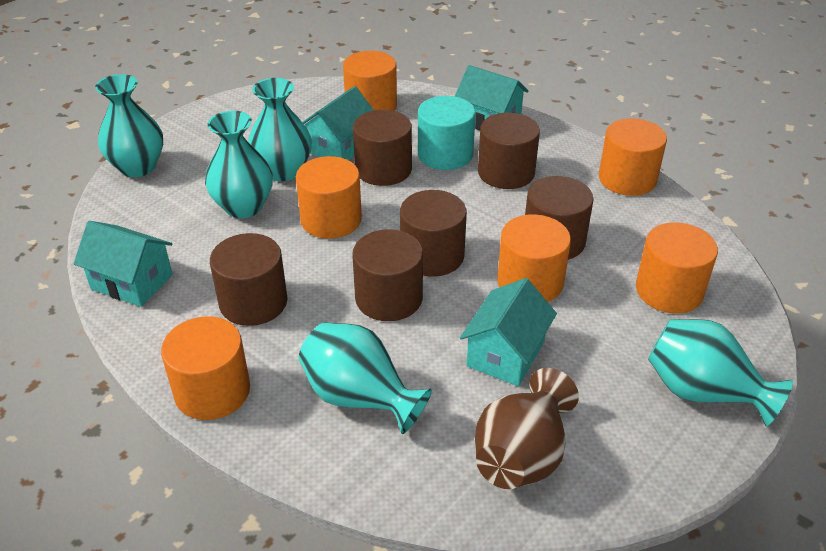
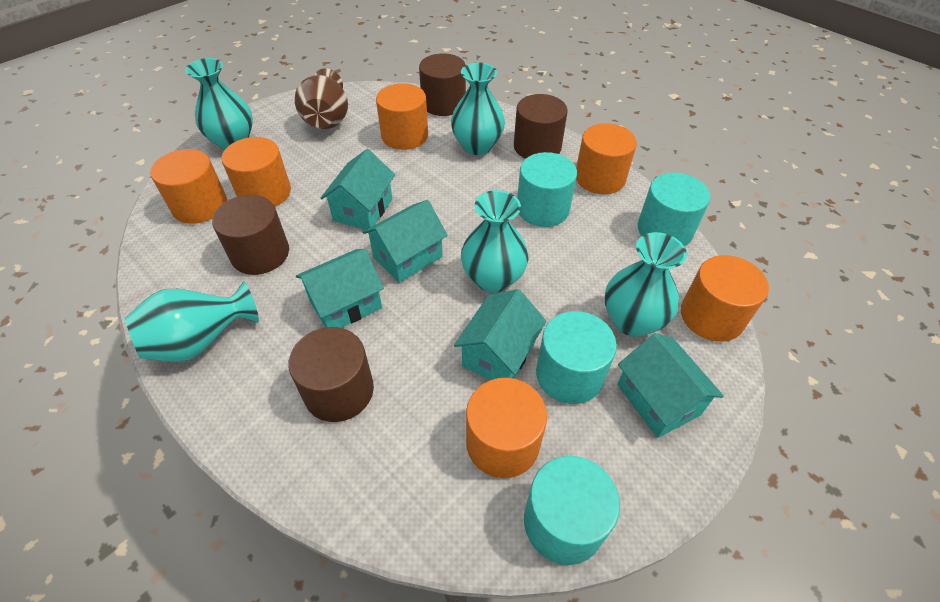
brown cylinder: 6 -> 4
turquoise cylinder: 1 -> 4
turquoise house: 4 -> 5

